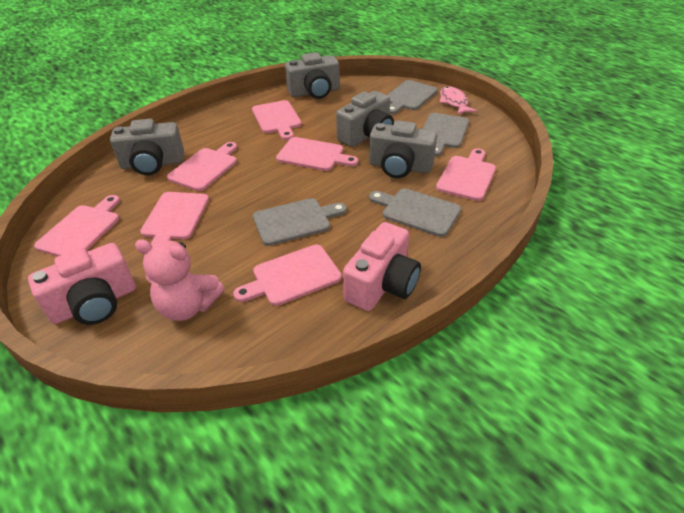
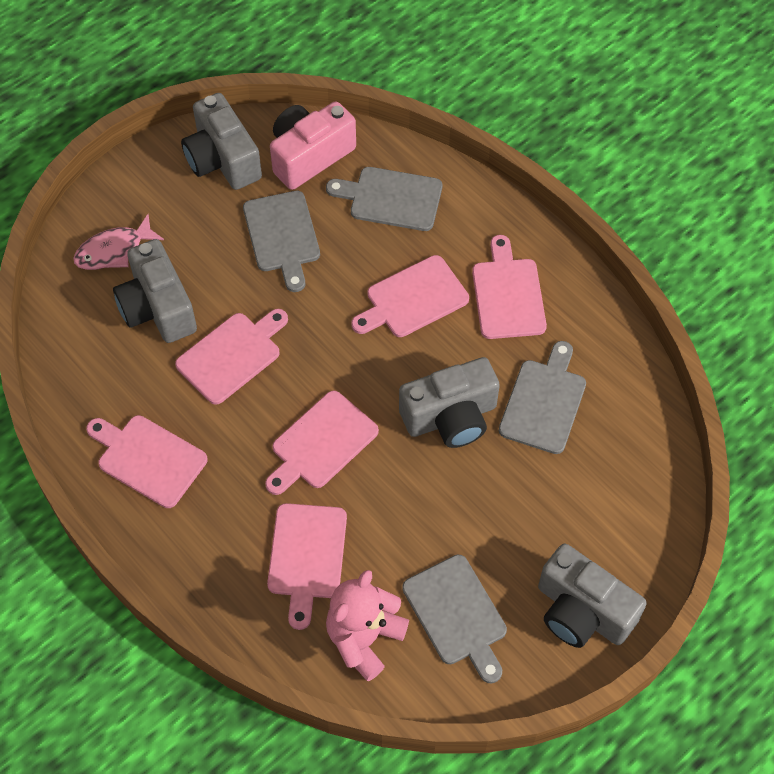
pink camera: 2 -> 1
pink cutting board: 7 -> 6

